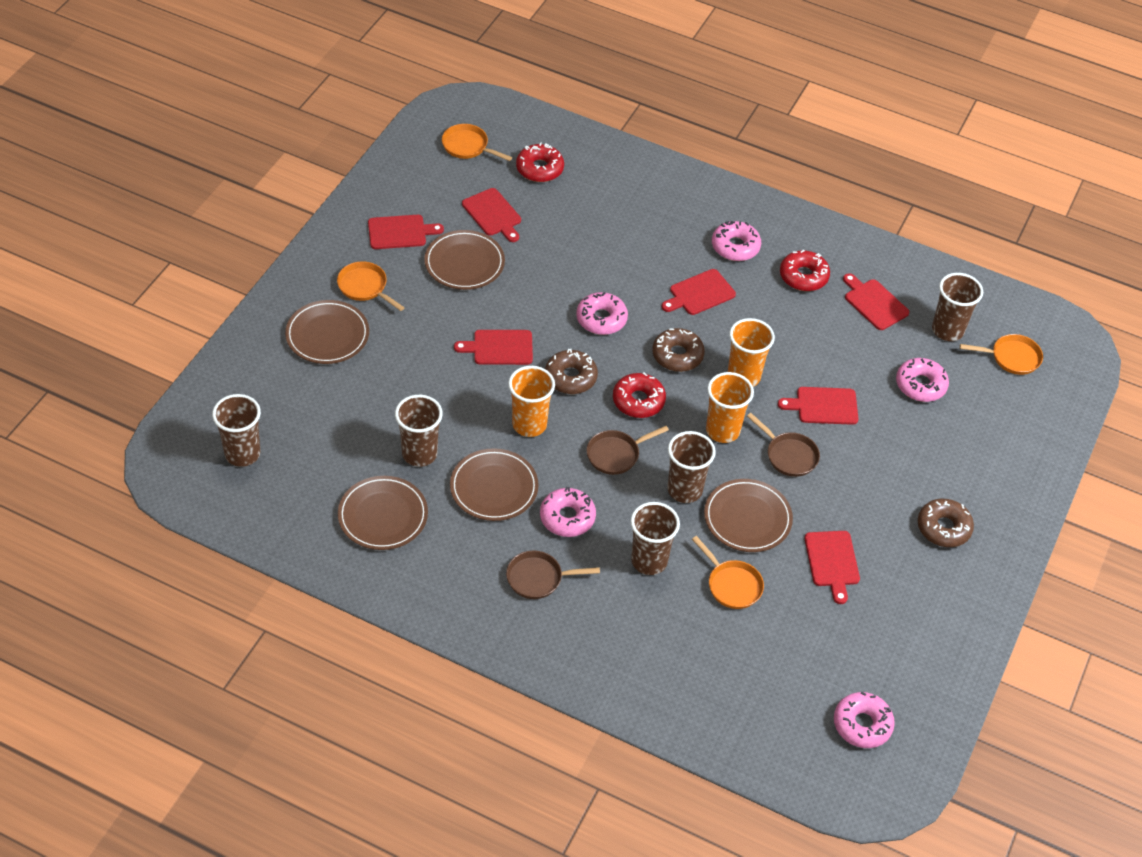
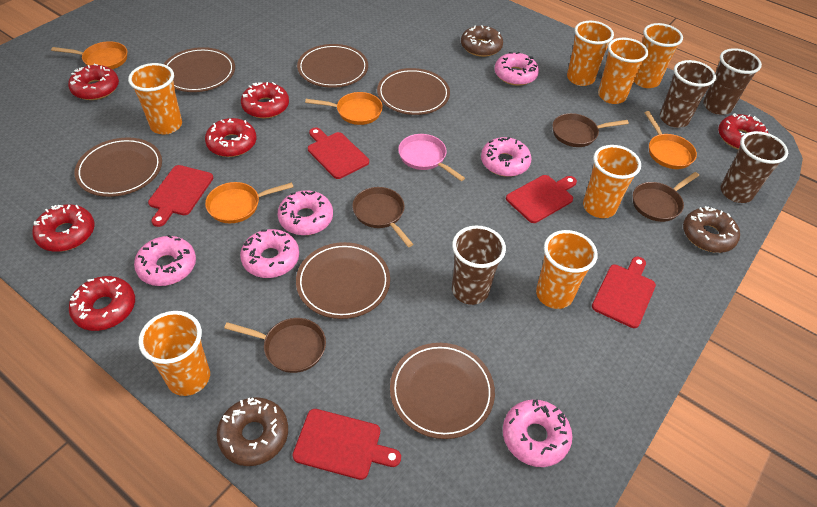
brown cup: 5 -> 4
brown pan: 3 -> 4
brown plate: 5 -> 6
orange cup: 3 -> 7
pink donut: 5 -> 6
pink pan: 0 -> 1
red cutting board: 7 -> 5
red donut: 3 -> 6

